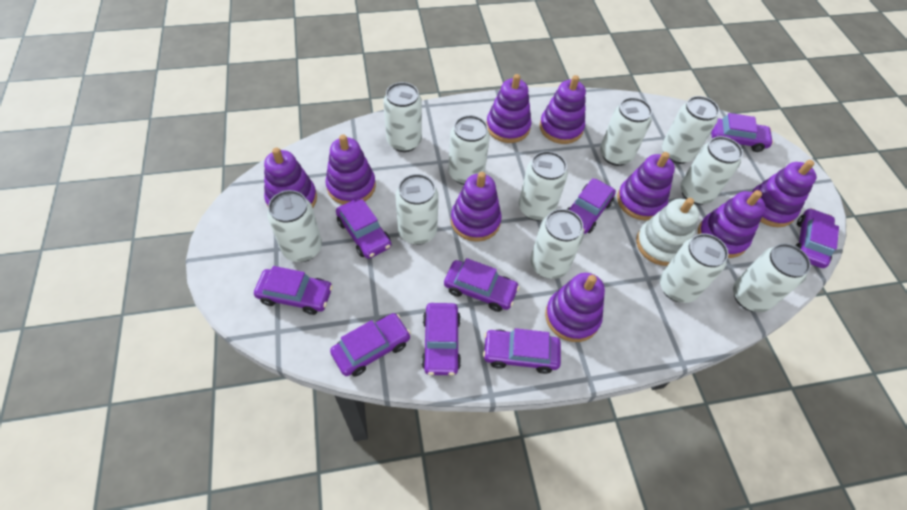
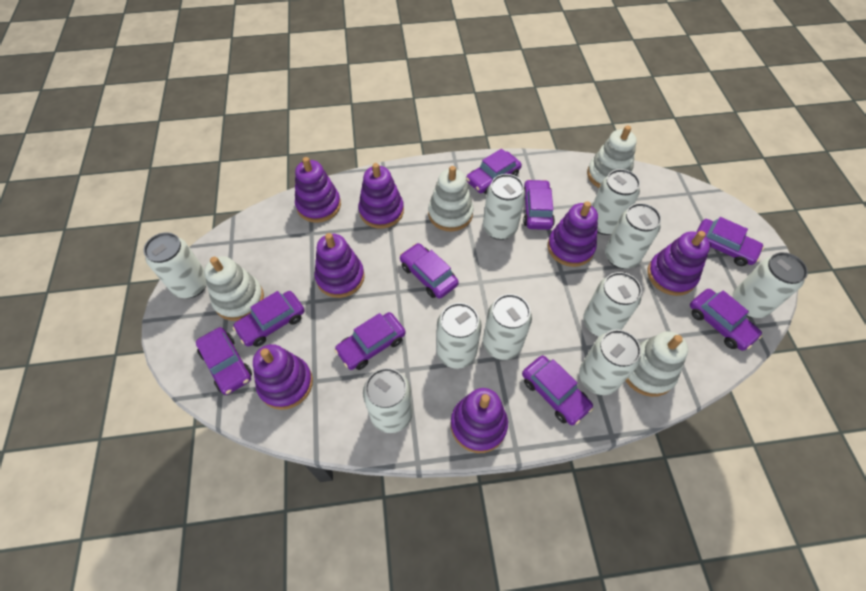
purple stacking toy: 9 -> 7
white can: 11 -> 10
white stacking toy: 1 -> 4

